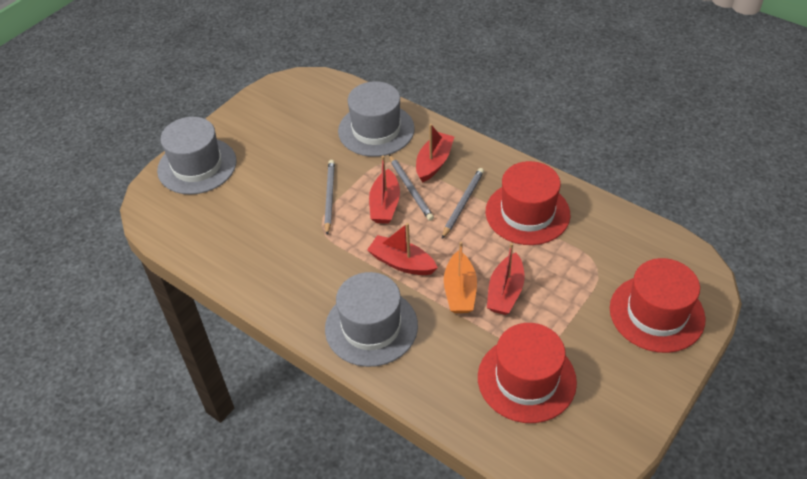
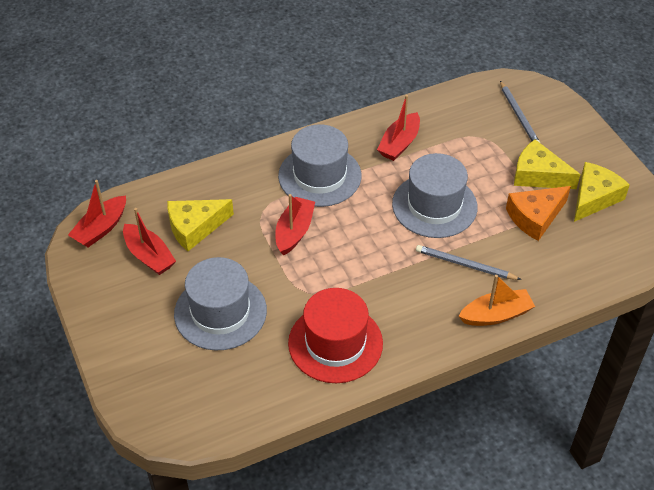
grey pencil: 3 -> 2
orange cheese: 0 -> 1
red hat: 3 -> 1
yellow cheese: 0 -> 3

